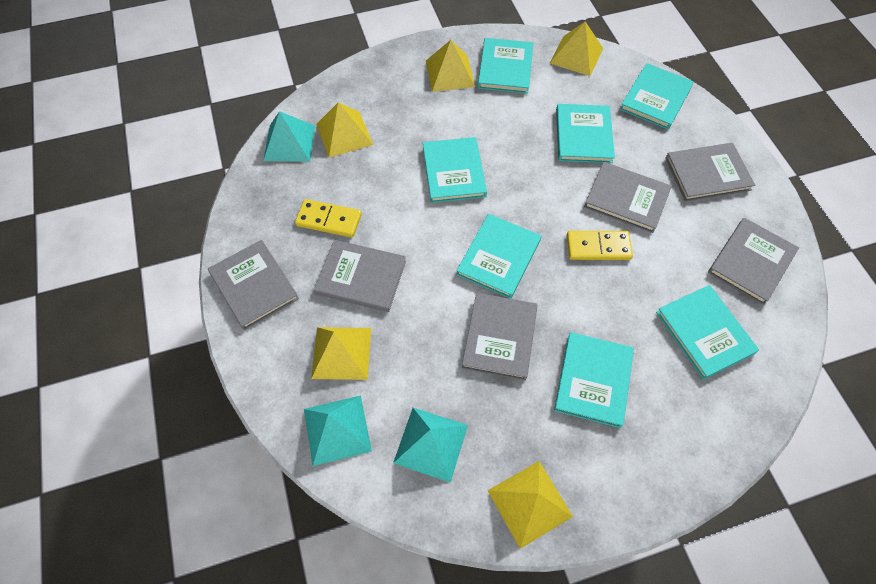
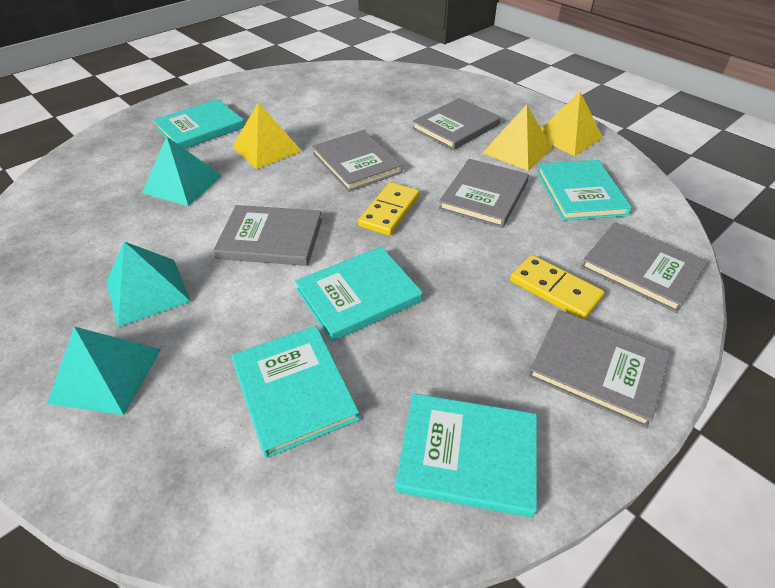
turquoise book: 7 -> 5
yellow pyramid: 5 -> 3

